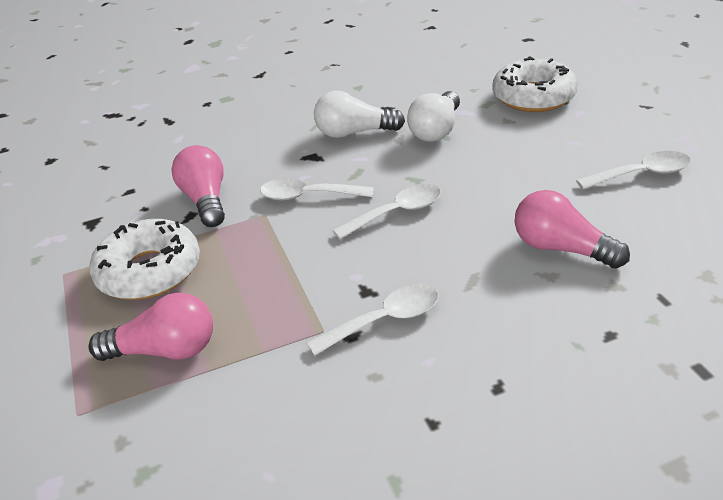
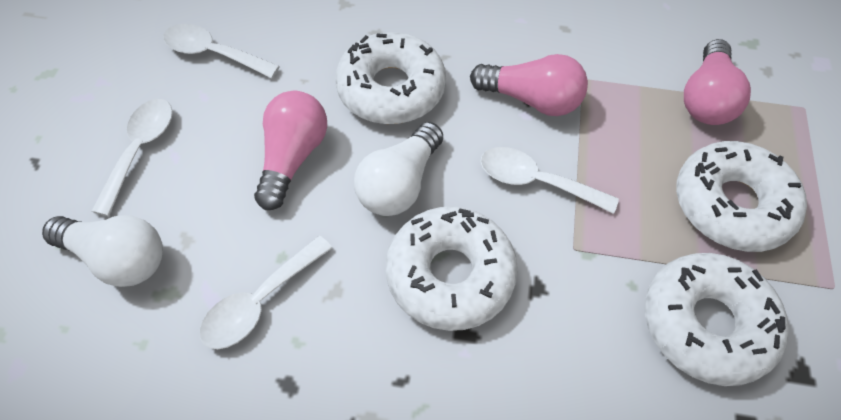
white donut: 2 -> 4

